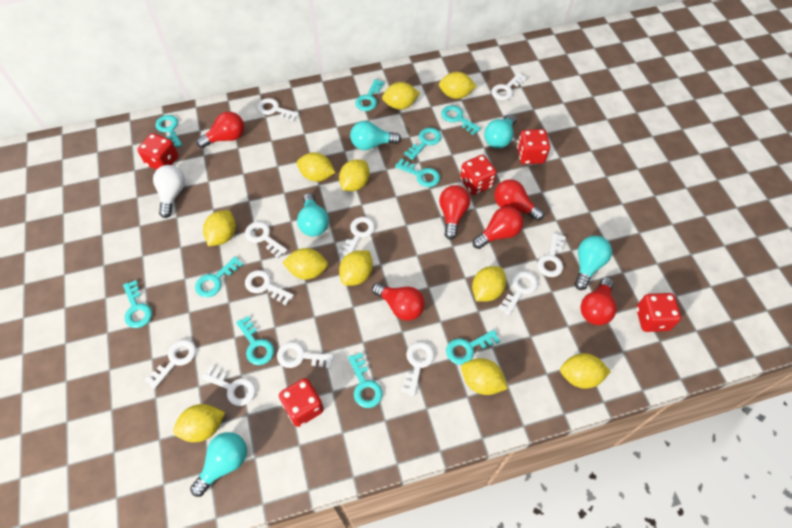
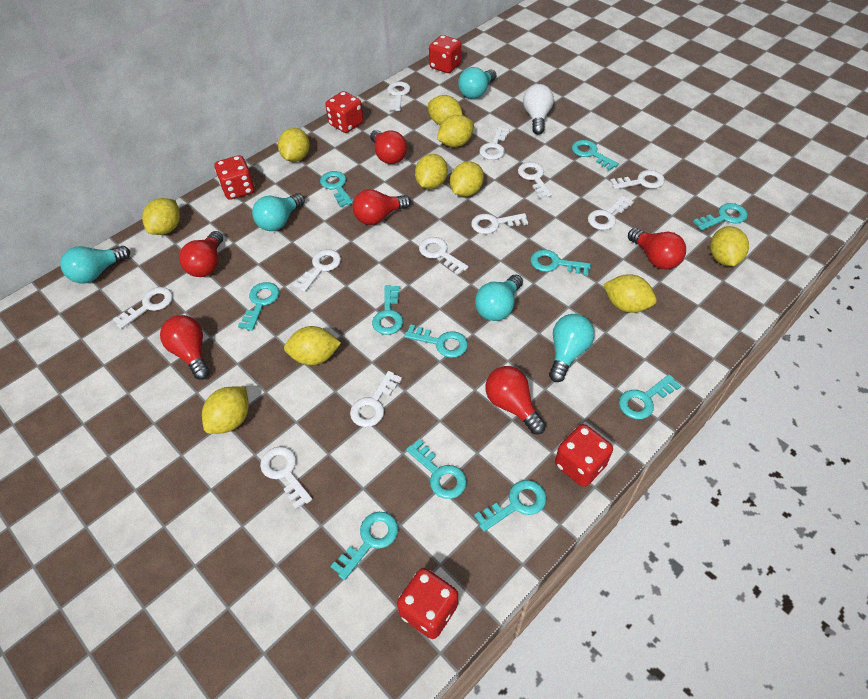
turquoise key: 10 -> 11
yellow lemon: 11 -> 10

